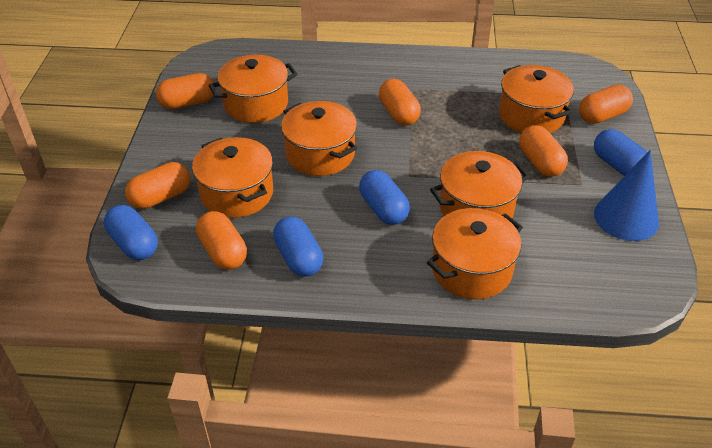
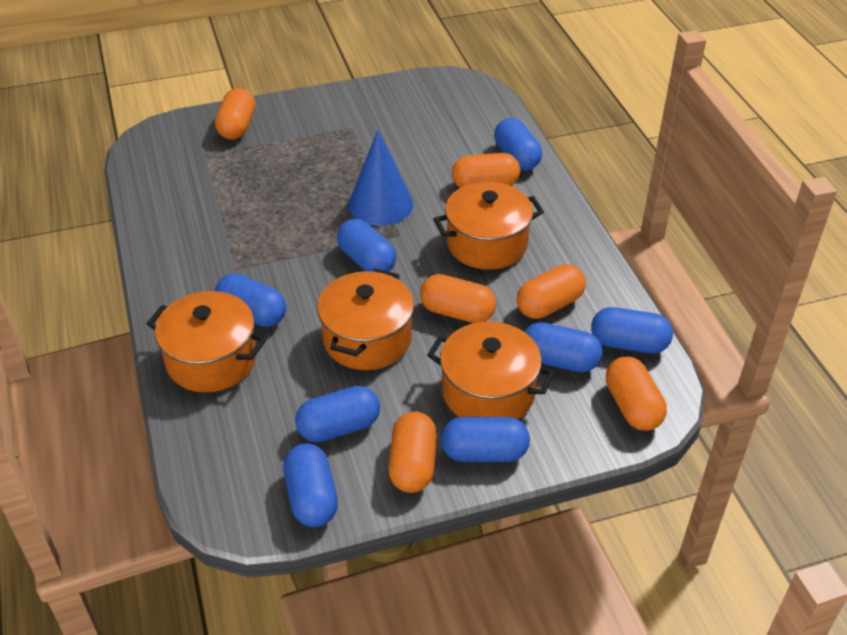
blue capsule: 4 -> 8
orange pot: 6 -> 4

